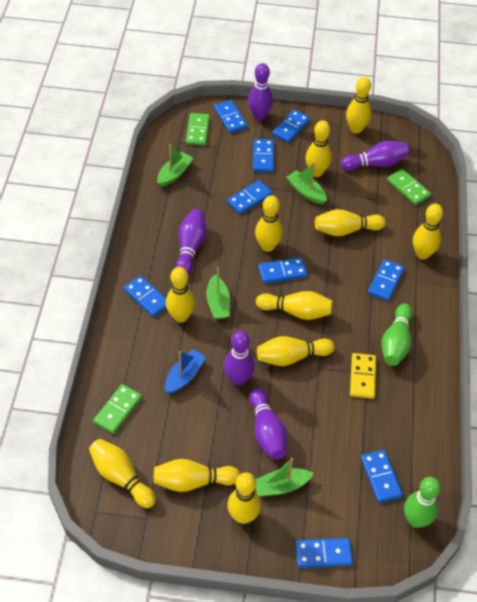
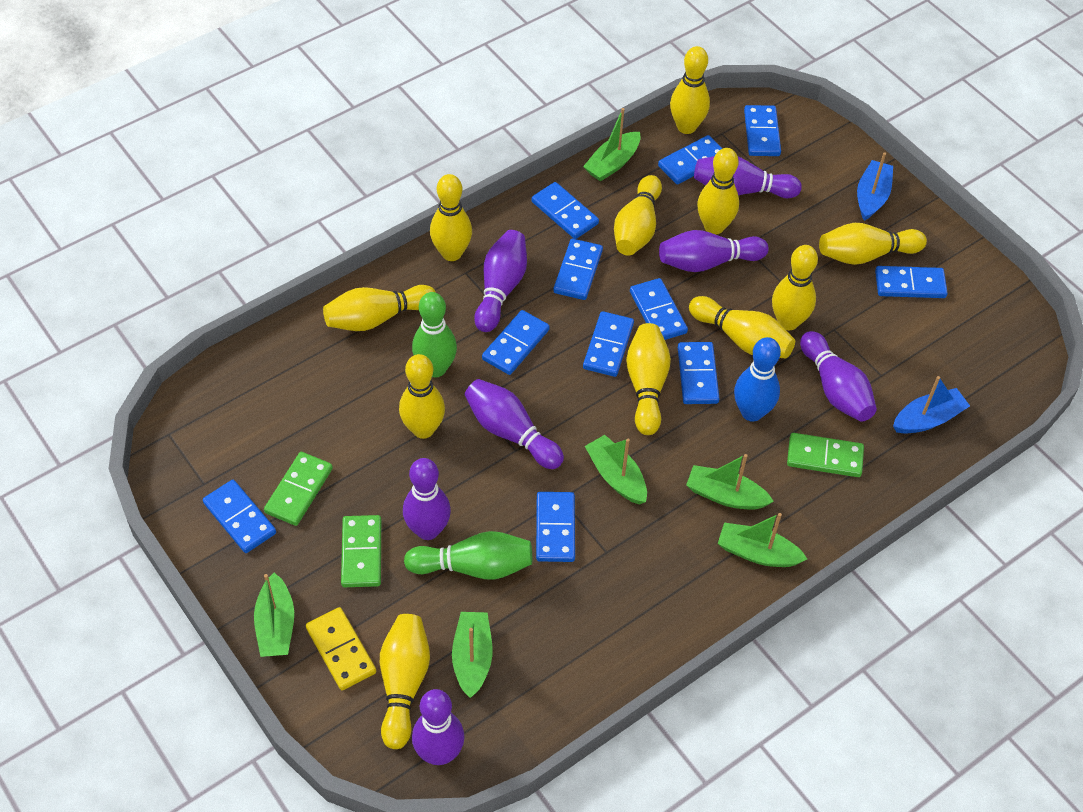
blue boat: 1 -> 2
blue bowling pin: 0 -> 1
blue domino: 9 -> 11
green boat: 4 -> 6
purple bowling pin: 5 -> 7

